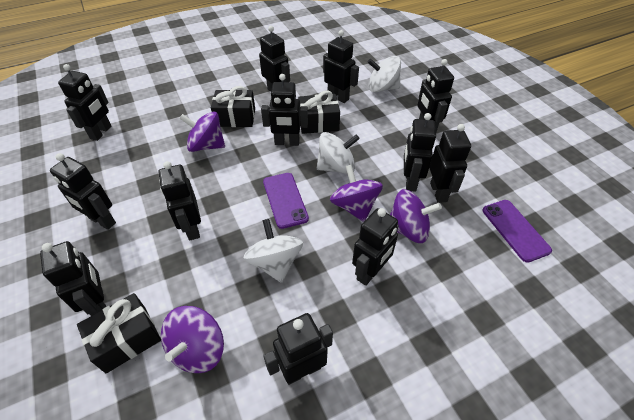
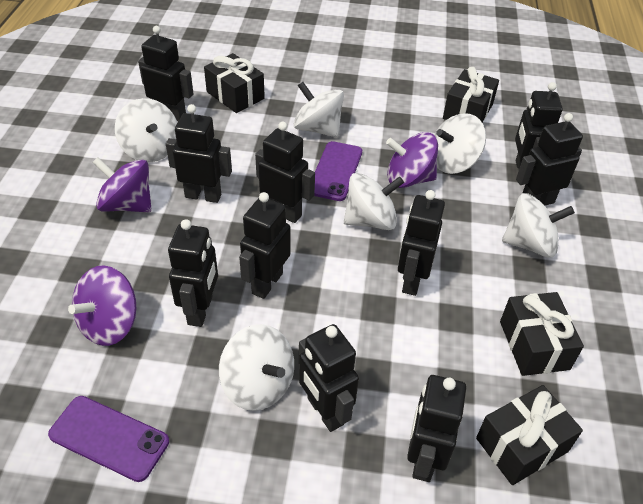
black gift: 3 -> 4
black robot: 12 -> 10
purple spinning top: 4 -> 3
white spinning top: 3 -> 6

